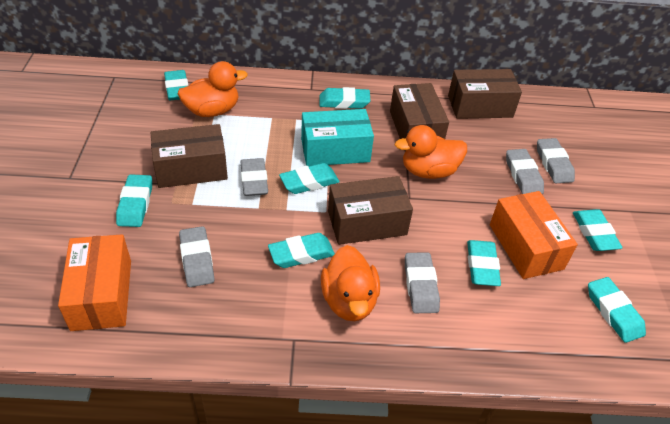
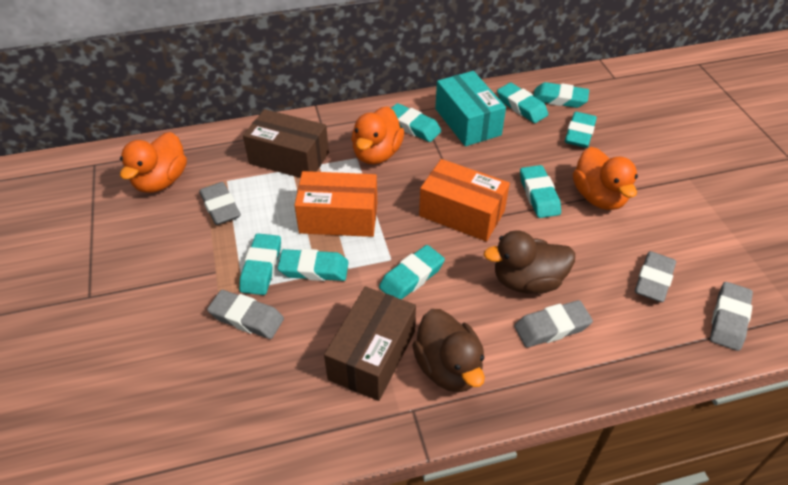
brown box: 4 -> 2
brown duck: 0 -> 2

